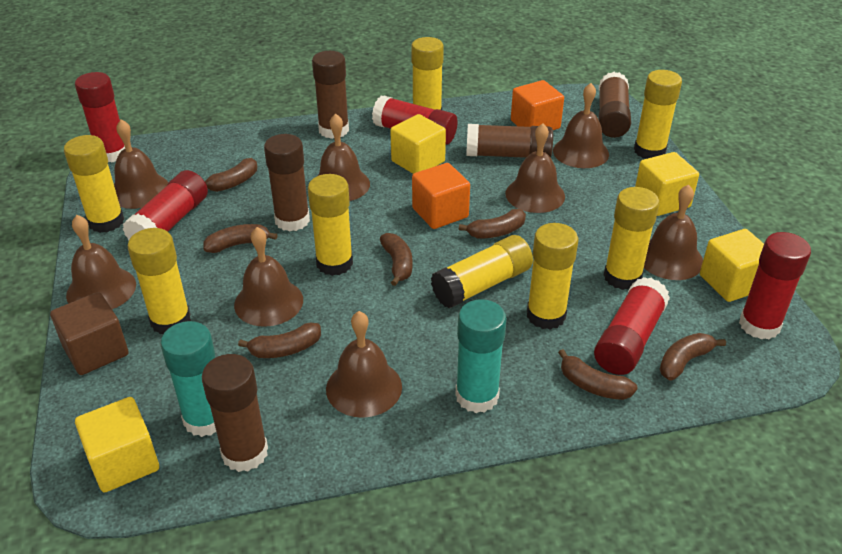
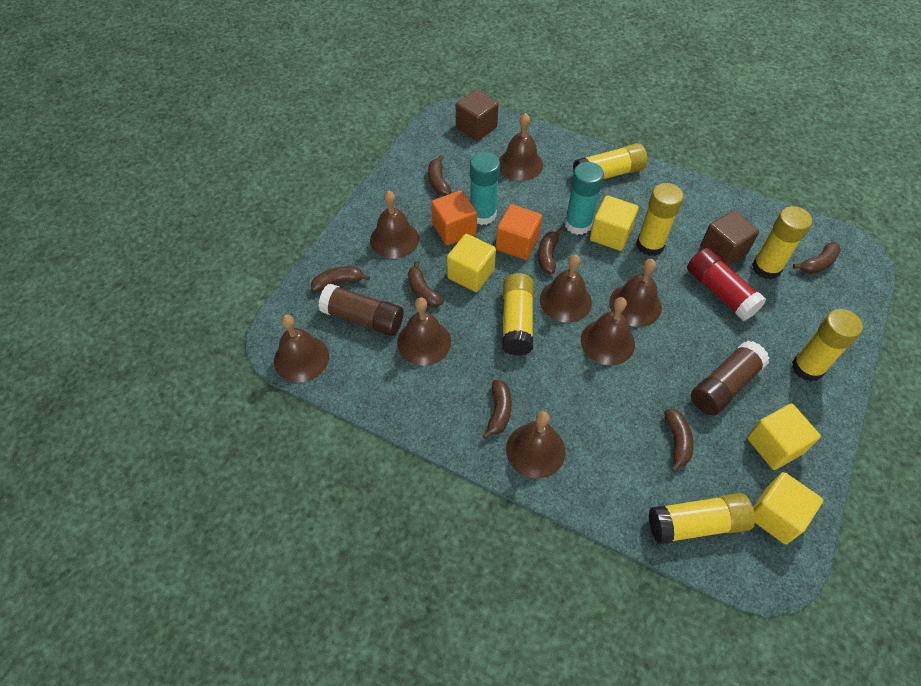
brown cube: 1 -> 2
brown glue stick: 5 -> 2
red glue stick: 5 -> 1
yellow glue stick: 8 -> 6

